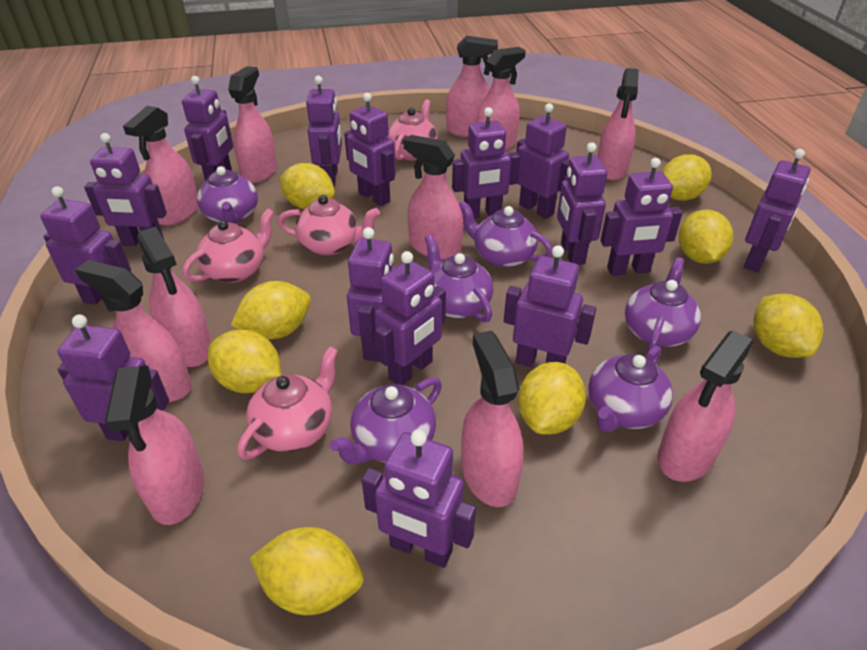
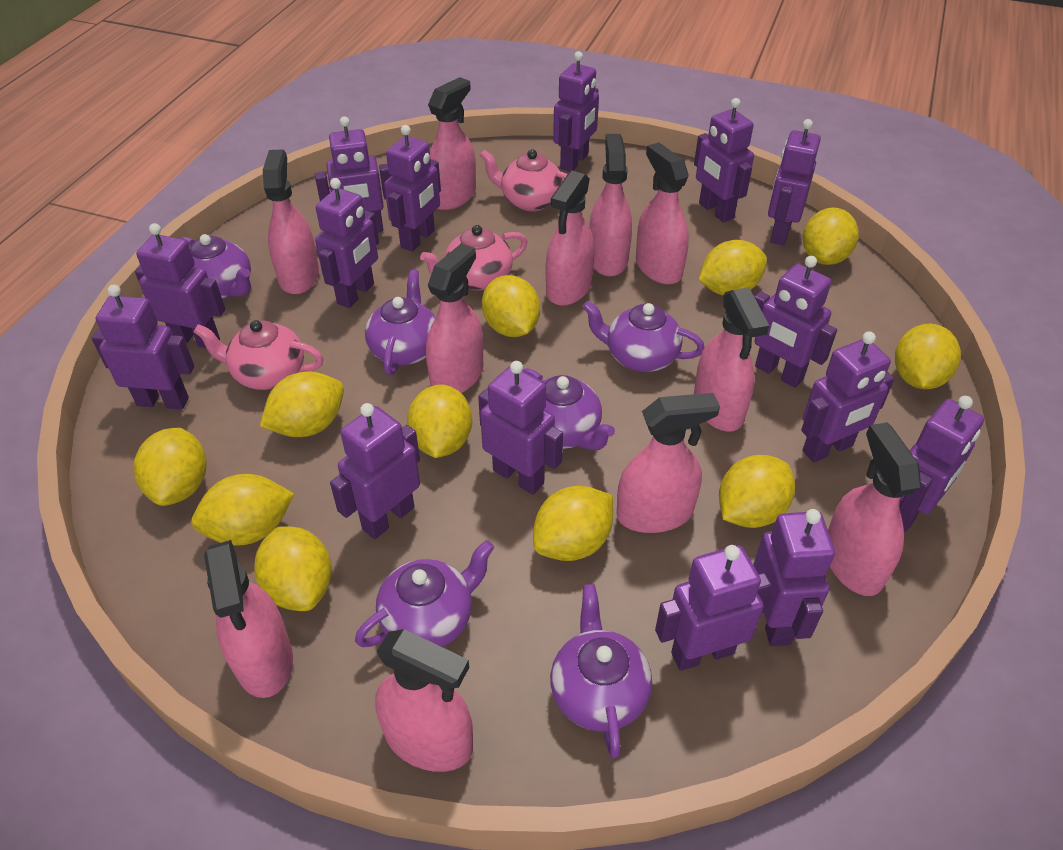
pink teapot: 4 -> 3
yellow lemon: 8 -> 11

